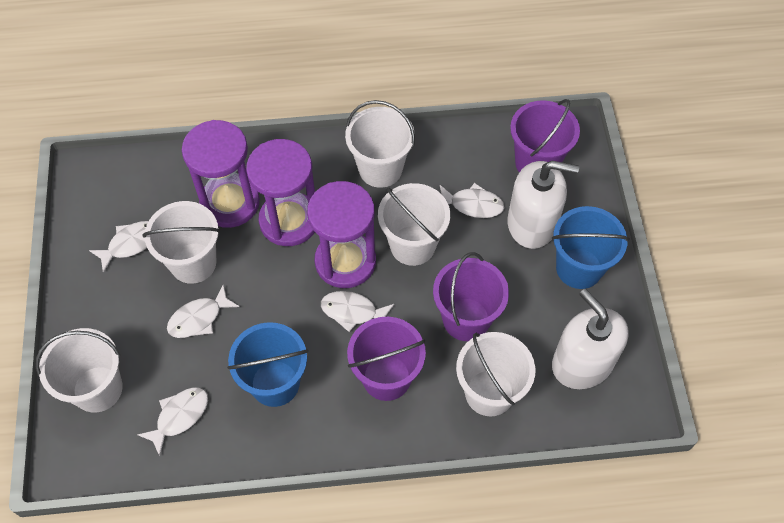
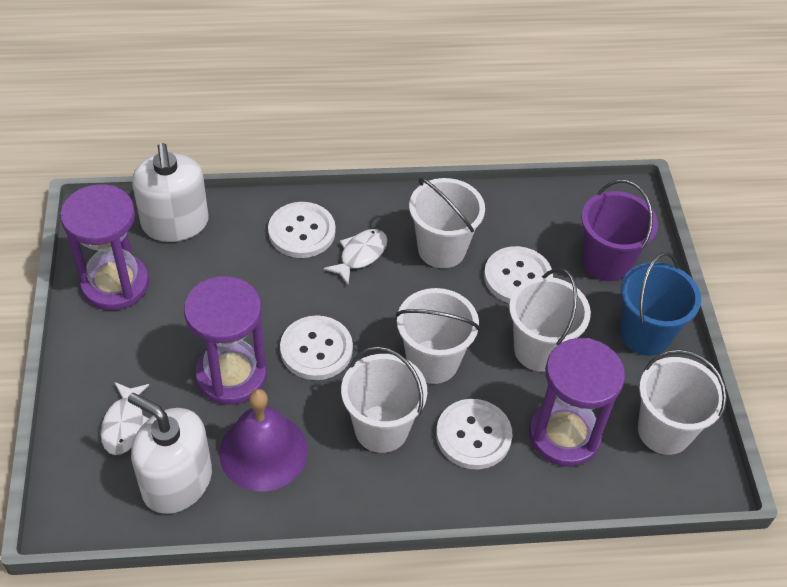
blue bucket: 2 -> 1
purple bell: 0 -> 1
purple bucket: 3 -> 1
white button: 0 -> 4
white fish: 5 -> 2

